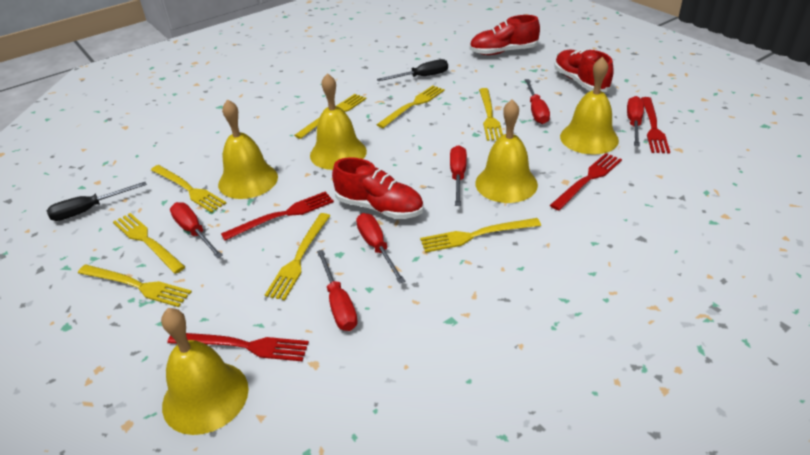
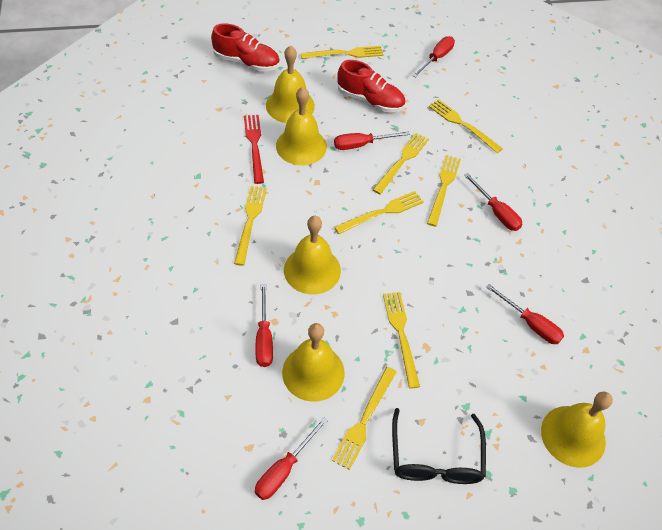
black glasses: 0 -> 1
black screwdriver: 2 -> 0
red fork: 4 -> 1
red shoe: 3 -> 2

